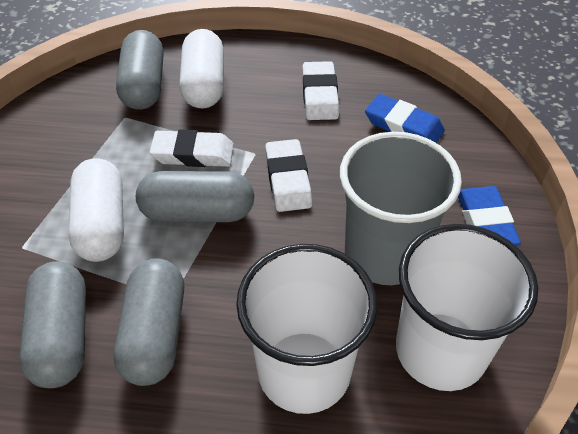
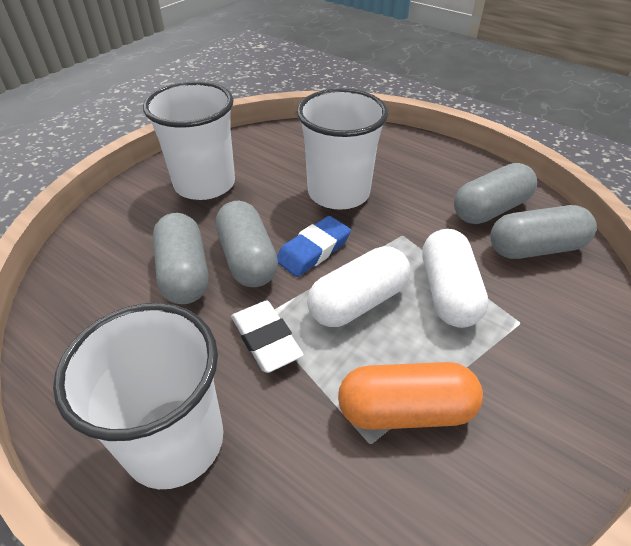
blue eraser: 2 -> 1
grey cup: 1 -> 0
orange capsule: 0 -> 1
white cup: 2 -> 3
white eraser: 3 -> 1

